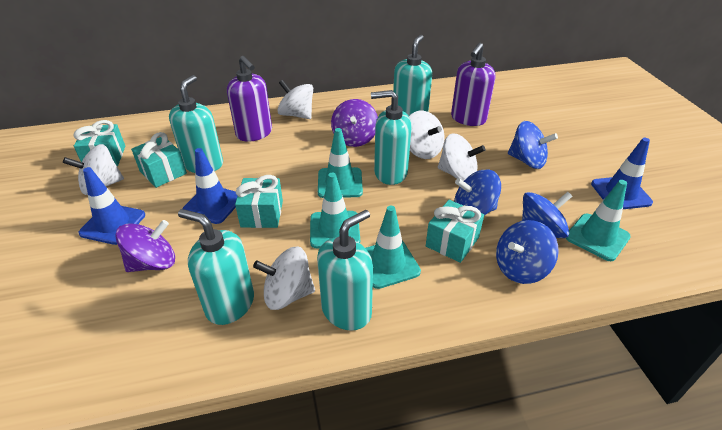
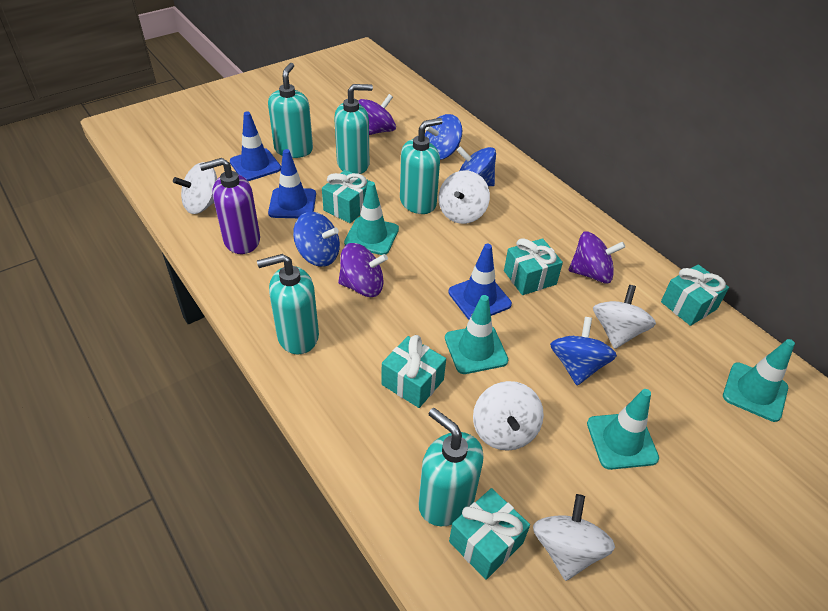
purple soap dispenser: 2 -> 1
purple spinning top: 2 -> 3
turquoise gift: 4 -> 5

